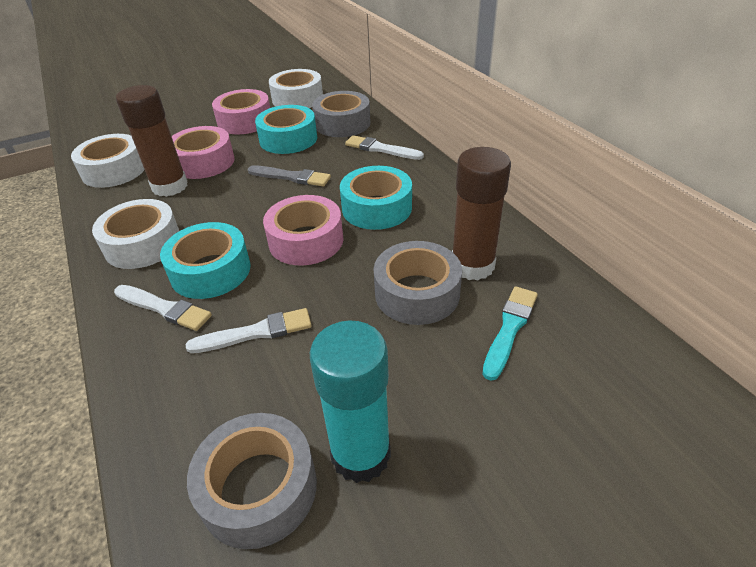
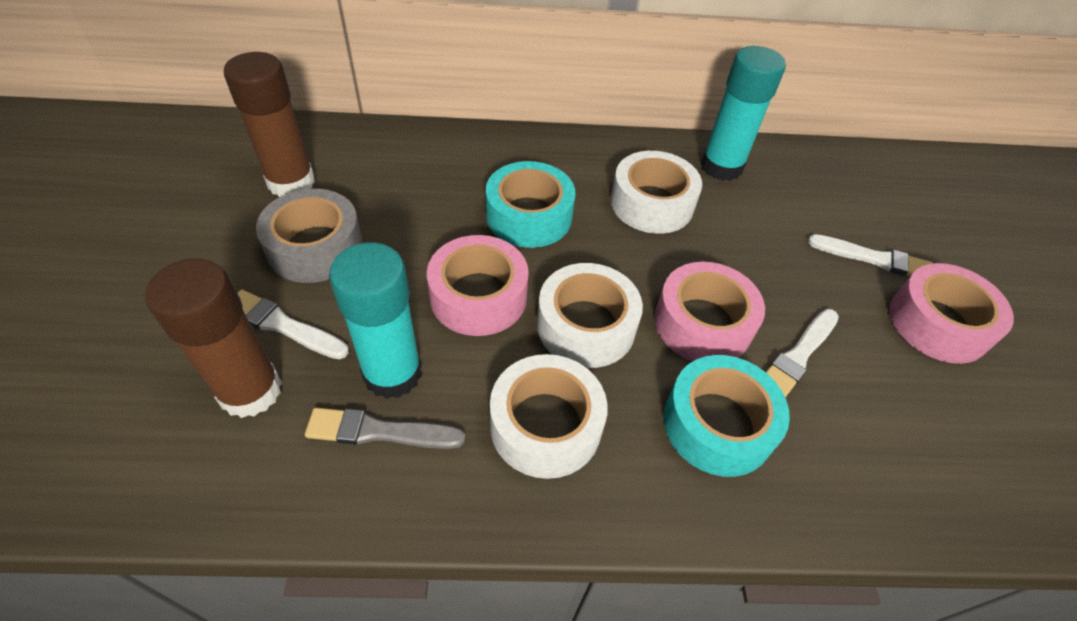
grey tape: 3 -> 1
turquoise brush: 1 -> 0
turquoise glue stick: 1 -> 2
turquoise tape: 3 -> 2

